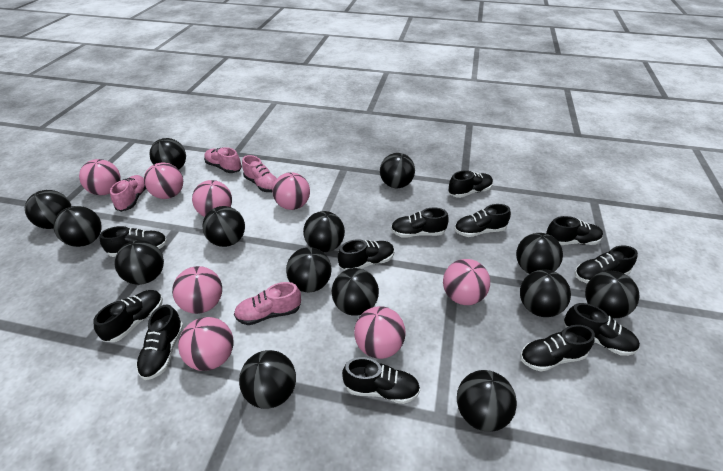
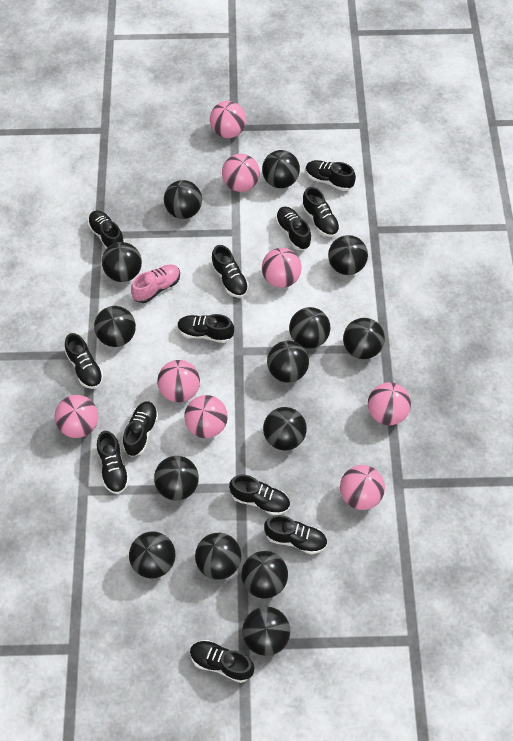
pink shoe: 4 -> 1

